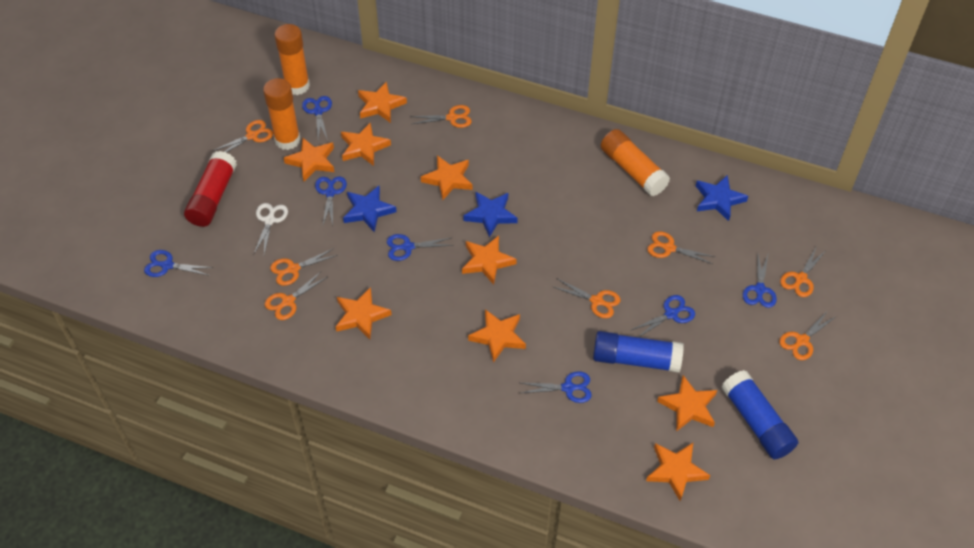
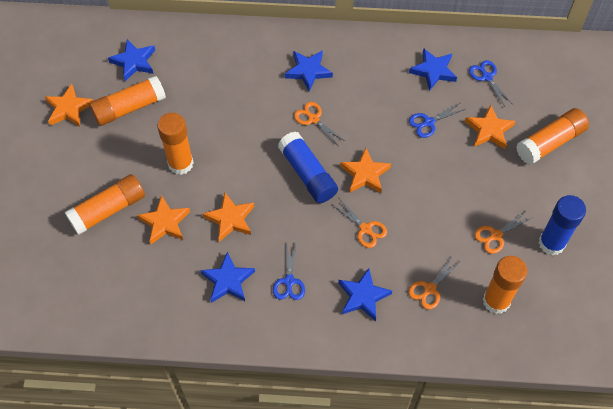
blue scissors: 7 -> 3
blue star: 3 -> 5
orange glue stick: 3 -> 5
orange scissors: 8 -> 4
orange star: 9 -> 5
red glue stick: 1 -> 0
white scissors: 1 -> 0

